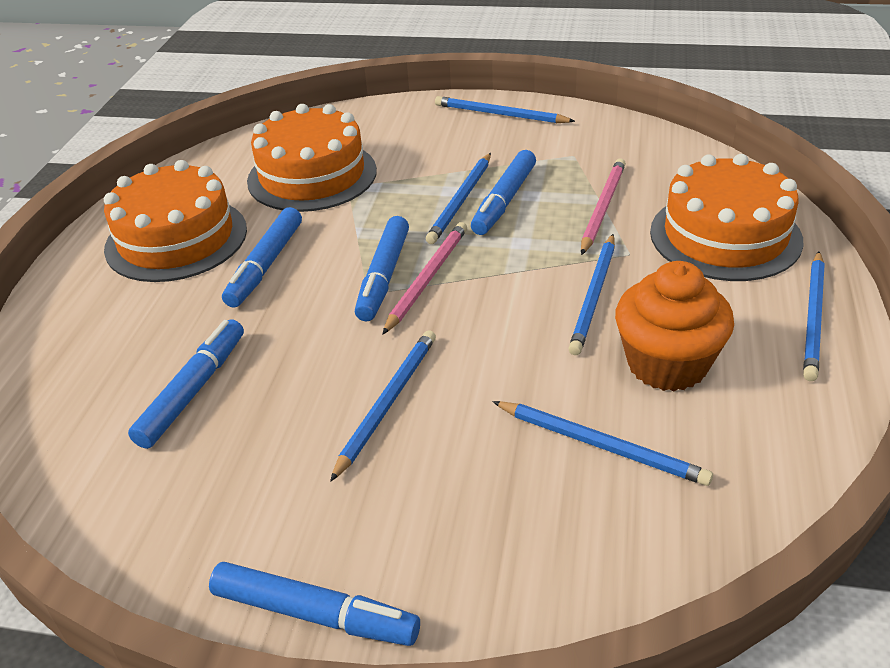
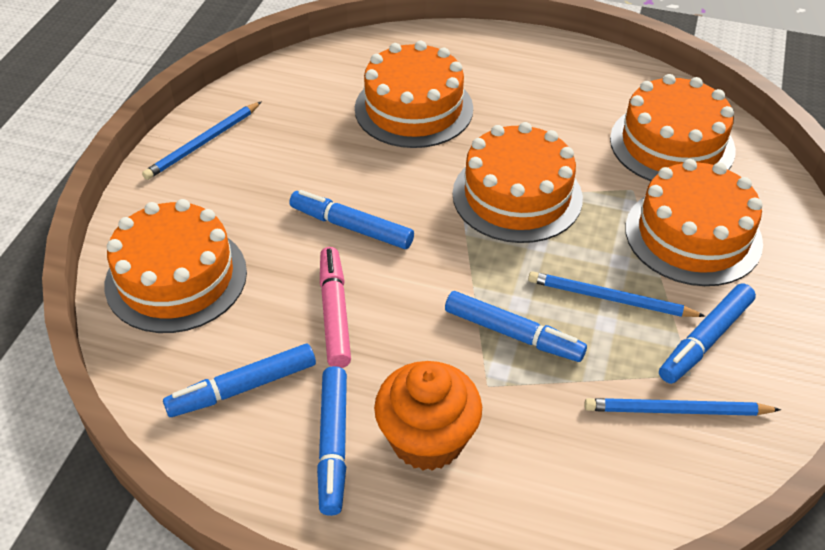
blue pencil: 6 -> 3
orange cake: 3 -> 5
pink marker: 0 -> 1
pink pencil: 2 -> 0

